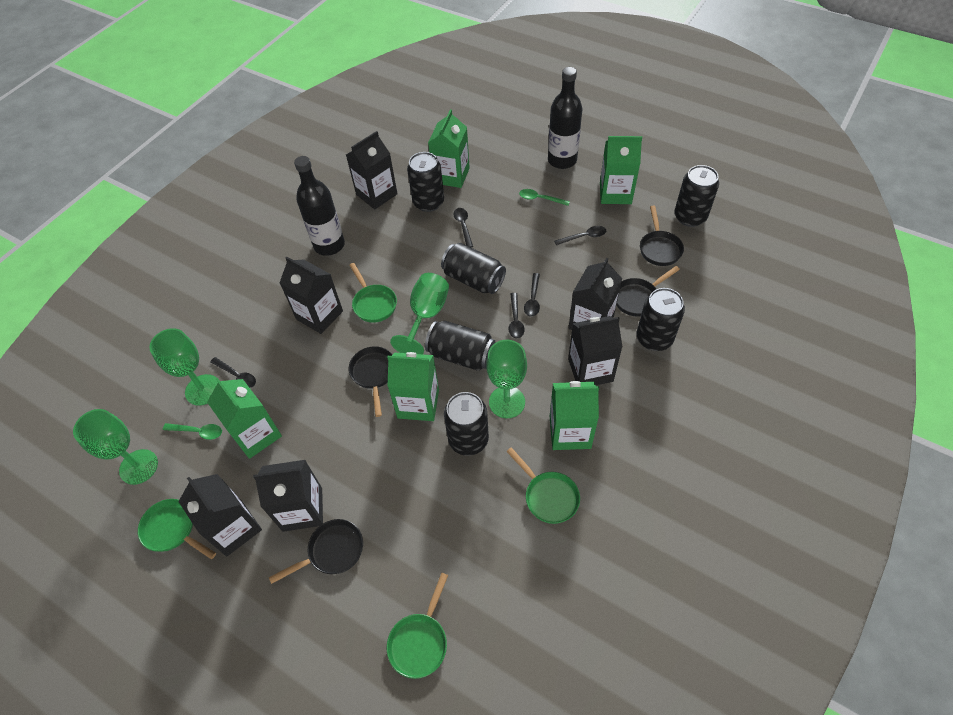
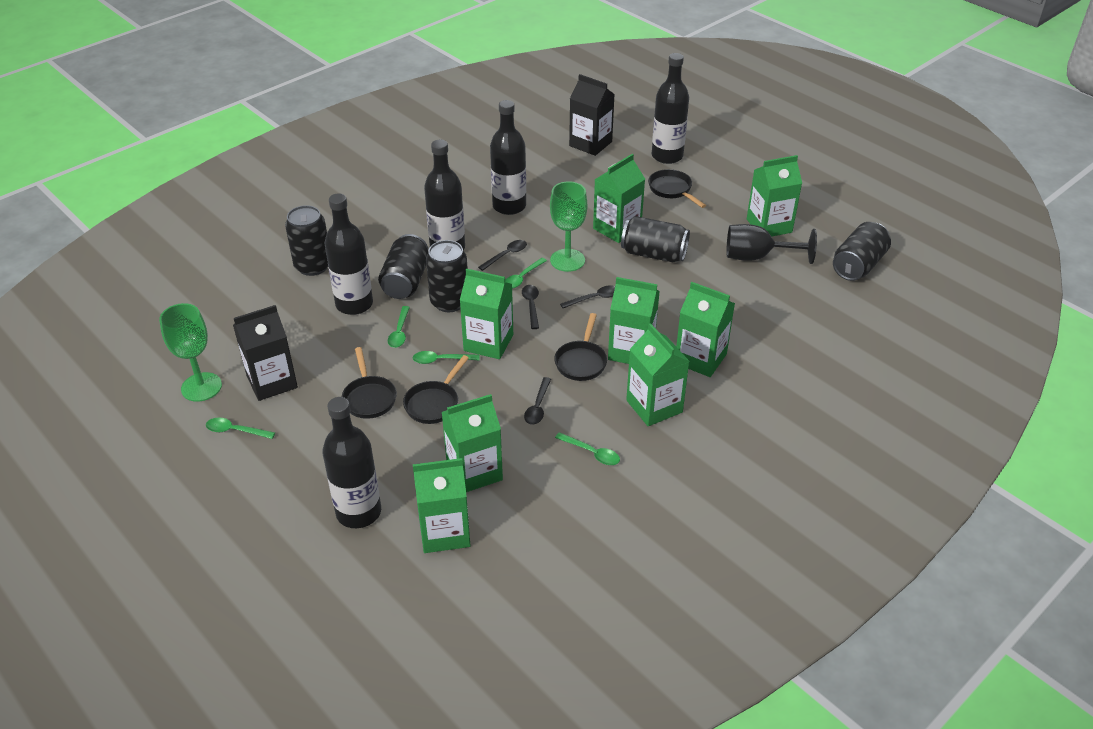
black bottle: 2 -> 5
black can: 6 -> 5
black carton: 6 -> 2
black goblet: 0 -> 1
black spoon: 5 -> 4
green carton: 5 -> 8
green goblet: 4 -> 2
green pan: 4 -> 0
green spoon: 2 -> 5

